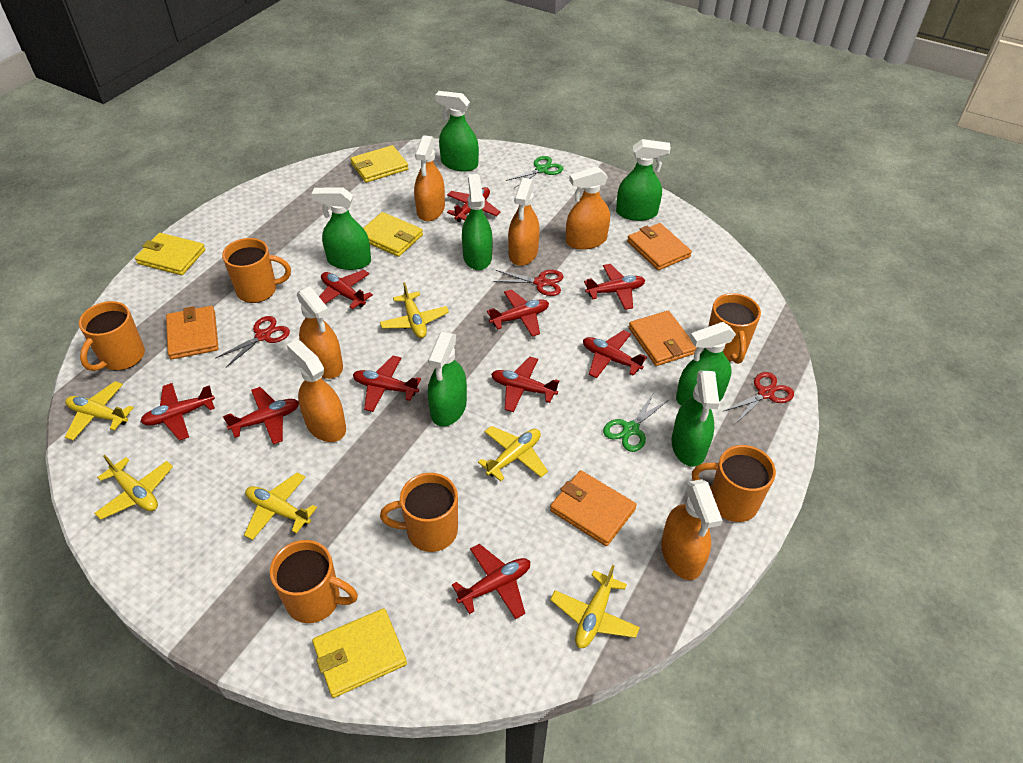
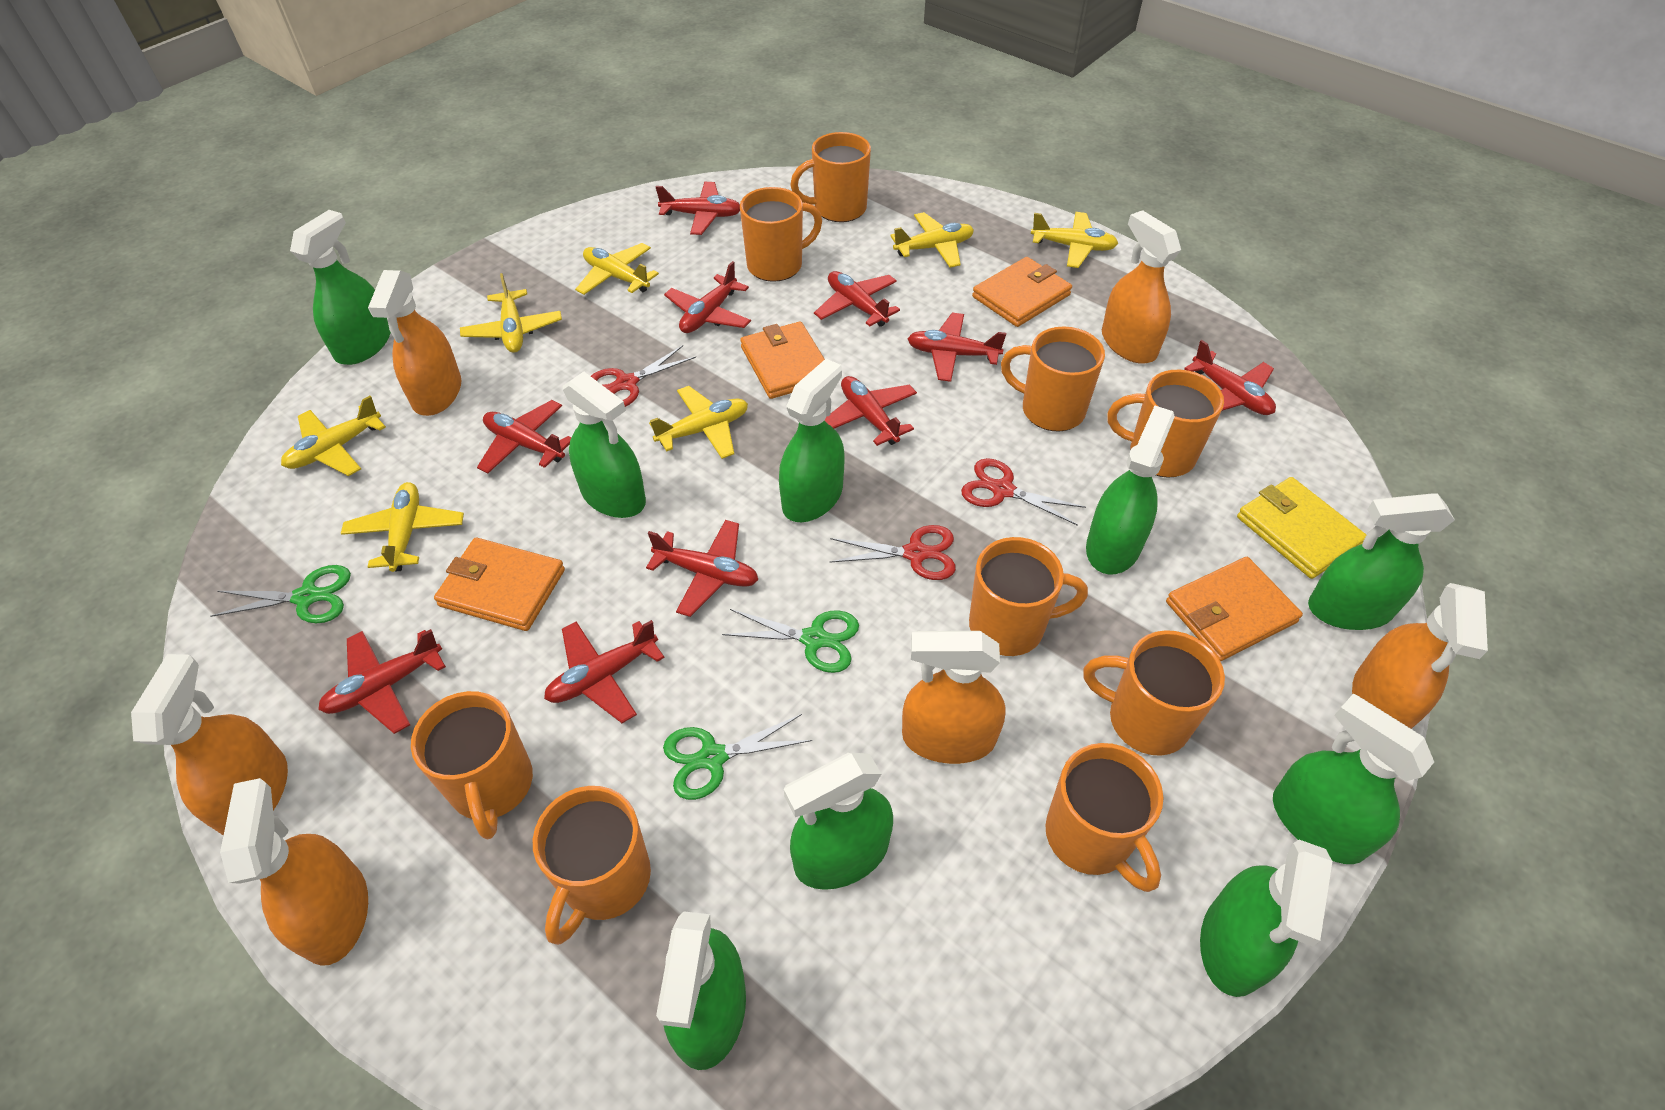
green scissors: 2 -> 3
green spray bottle: 7 -> 9
orange mug: 6 -> 9
yellow plane: 6 -> 7
yellow wallet: 4 -> 1

